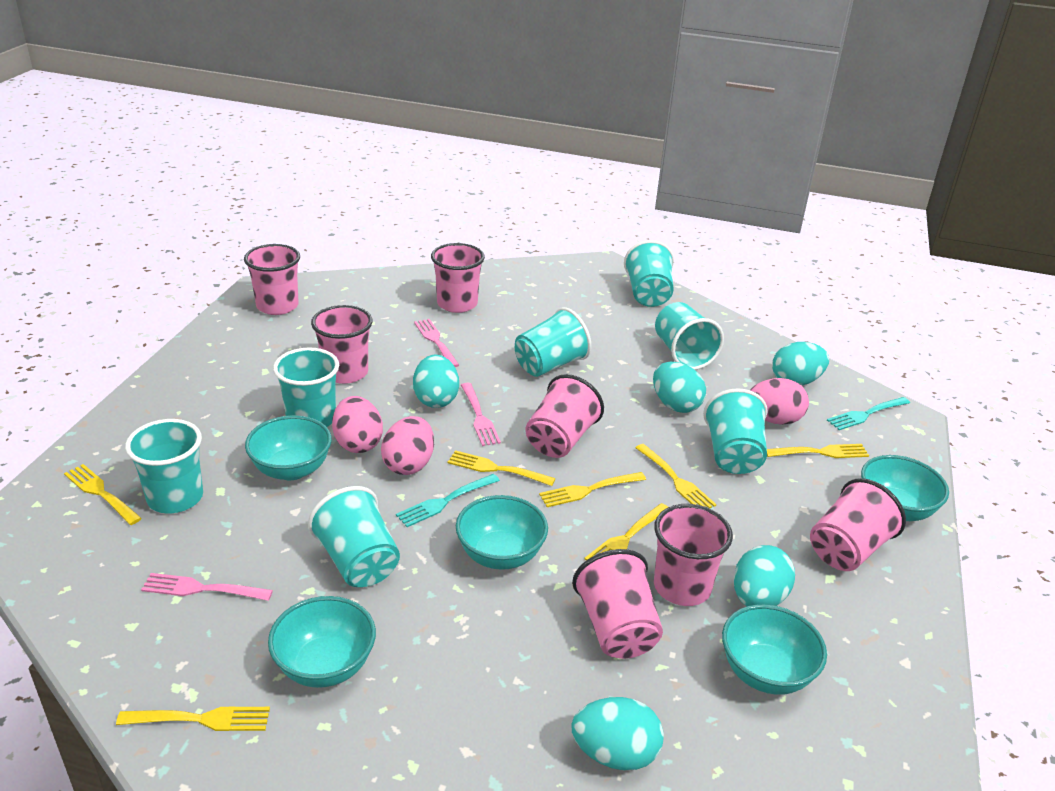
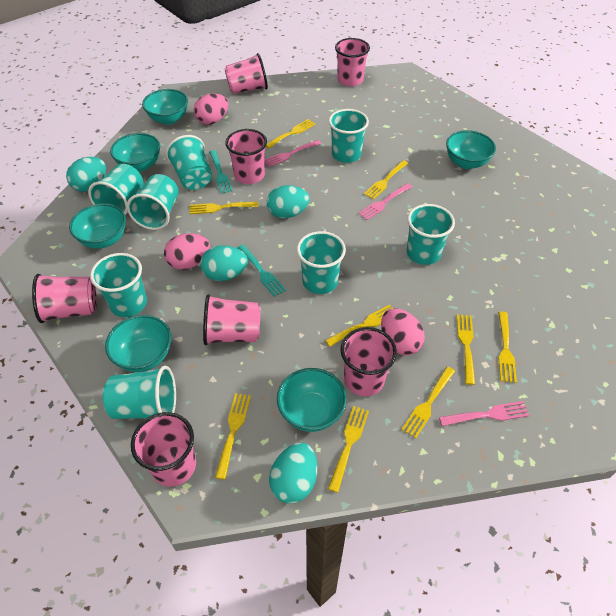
turquoise bowl: 5 -> 6
turquoise cup: 7 -> 8
turquoise egg: 5 -> 4
yellow fork: 7 -> 9

